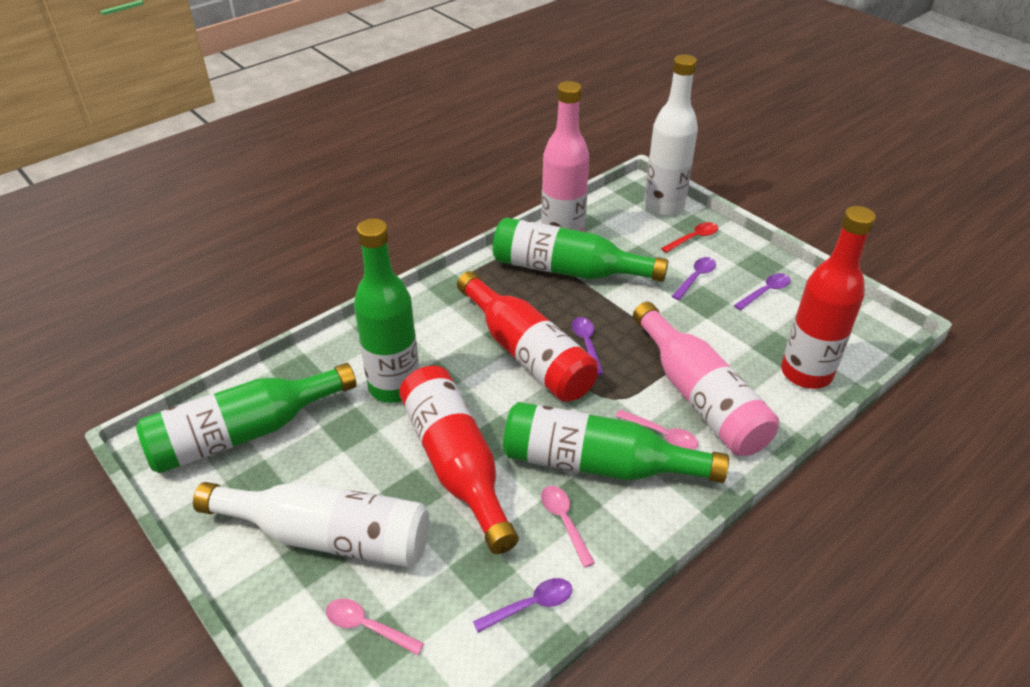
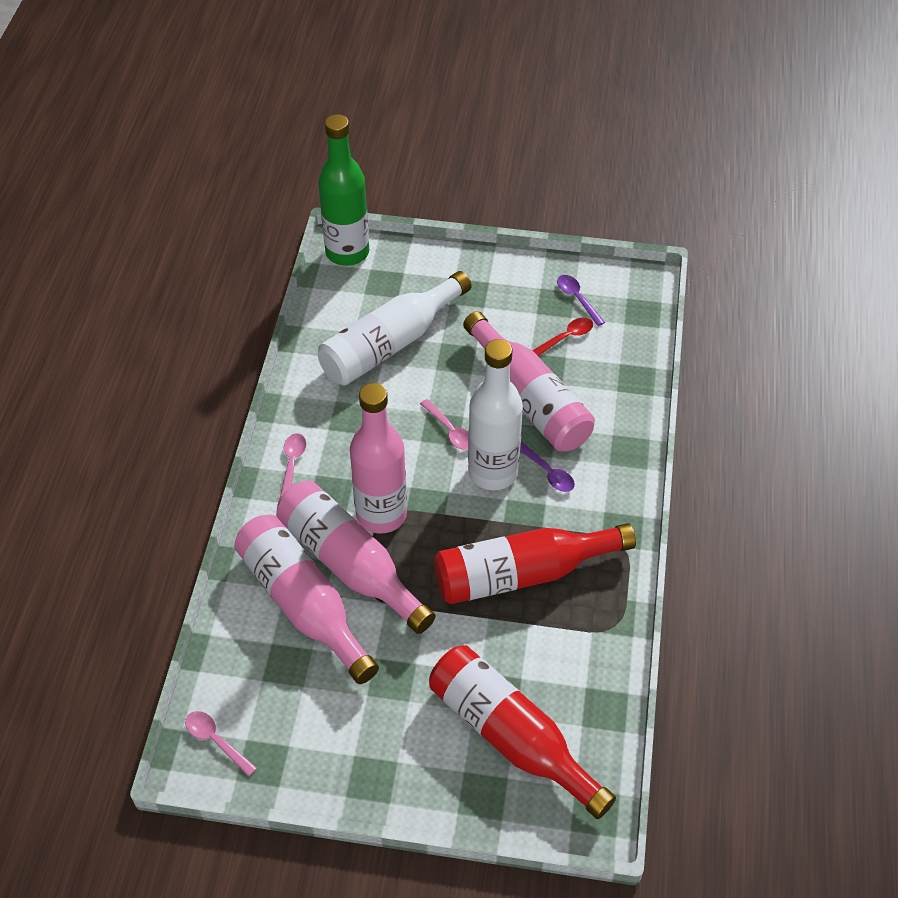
green bottle: 4 -> 1
pink bottle: 2 -> 4
purple spoon: 4 -> 2
red bottle: 3 -> 2

